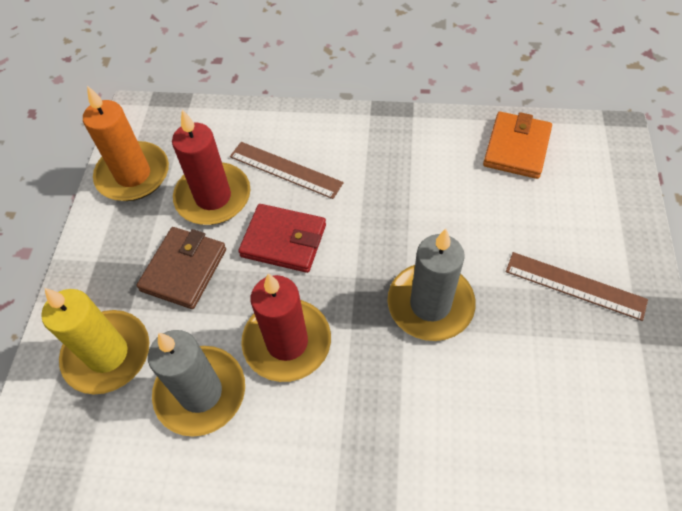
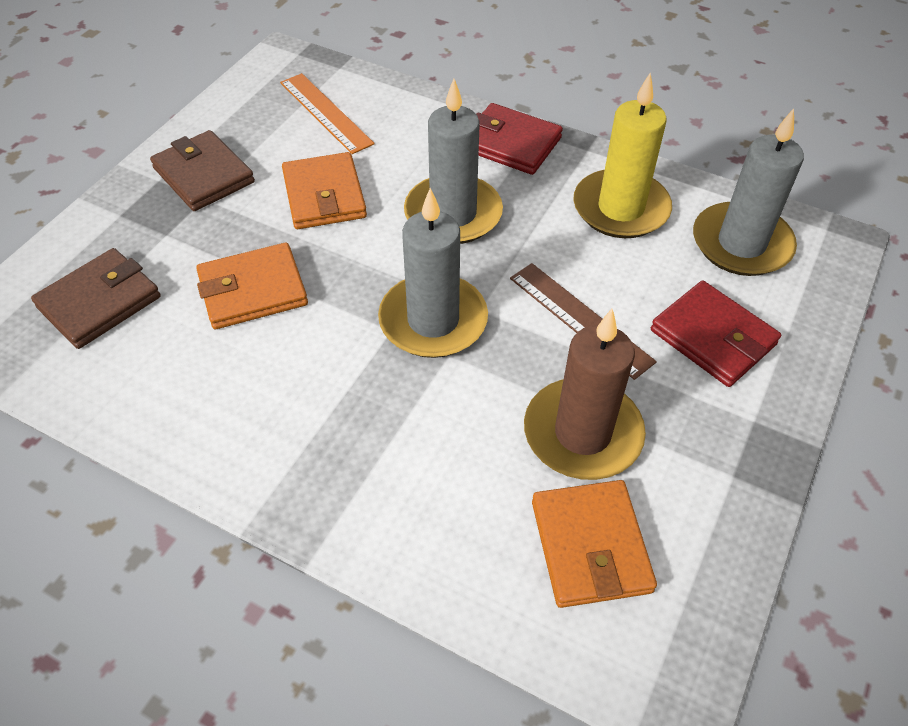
brown candle: 0 -> 1
brown ruler: 2 -> 1
brown wallet: 1 -> 2
grey candle: 2 -> 3
orange candle: 1 -> 0
orange ruler: 0 -> 1
orange wallet: 1 -> 3
red candle: 2 -> 0
red wallet: 1 -> 2

